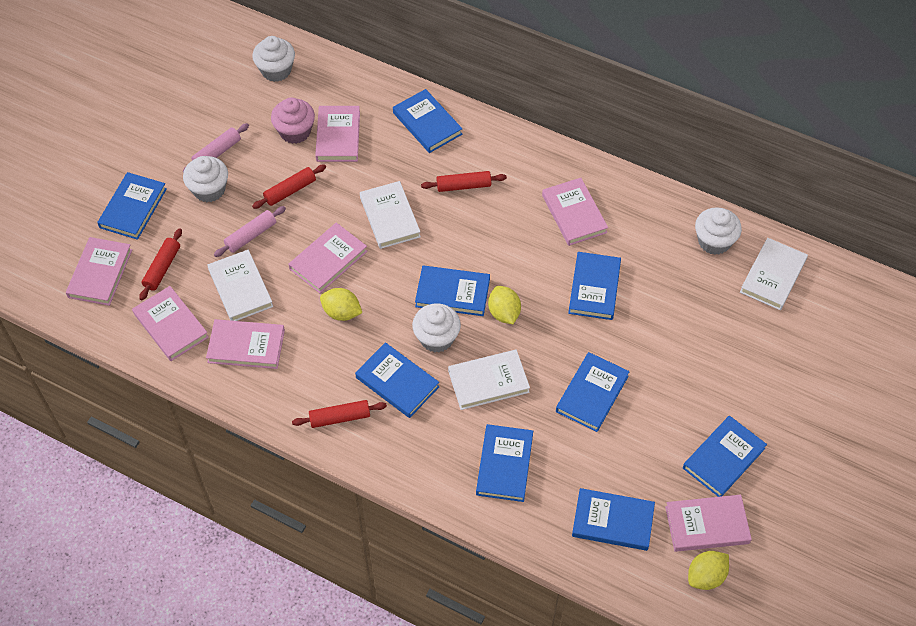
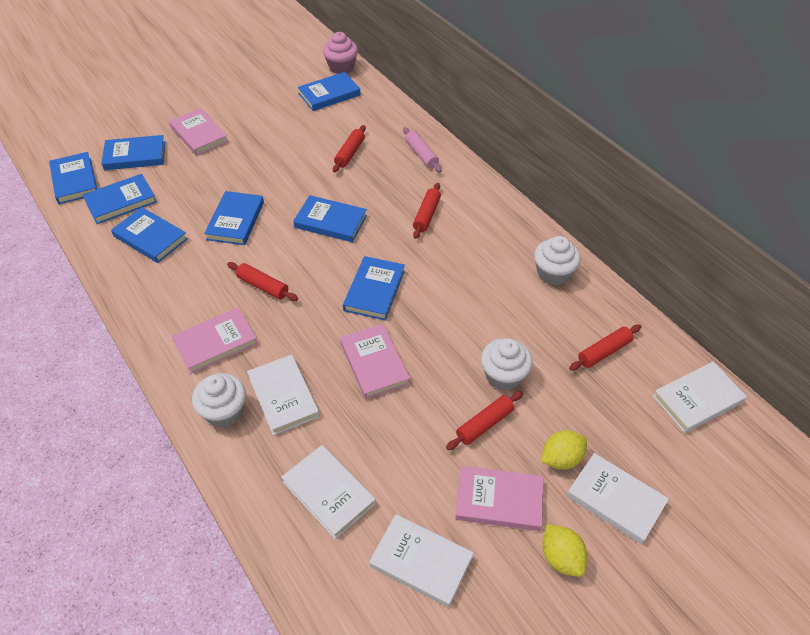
blue book: 9 -> 8
pink book: 7 -> 4
pink rolling pin: 2 -> 1
red rolling pin: 4 -> 5
white book: 4 -> 5
white cupcake: 4 -> 3
yellow lemon: 3 -> 2

